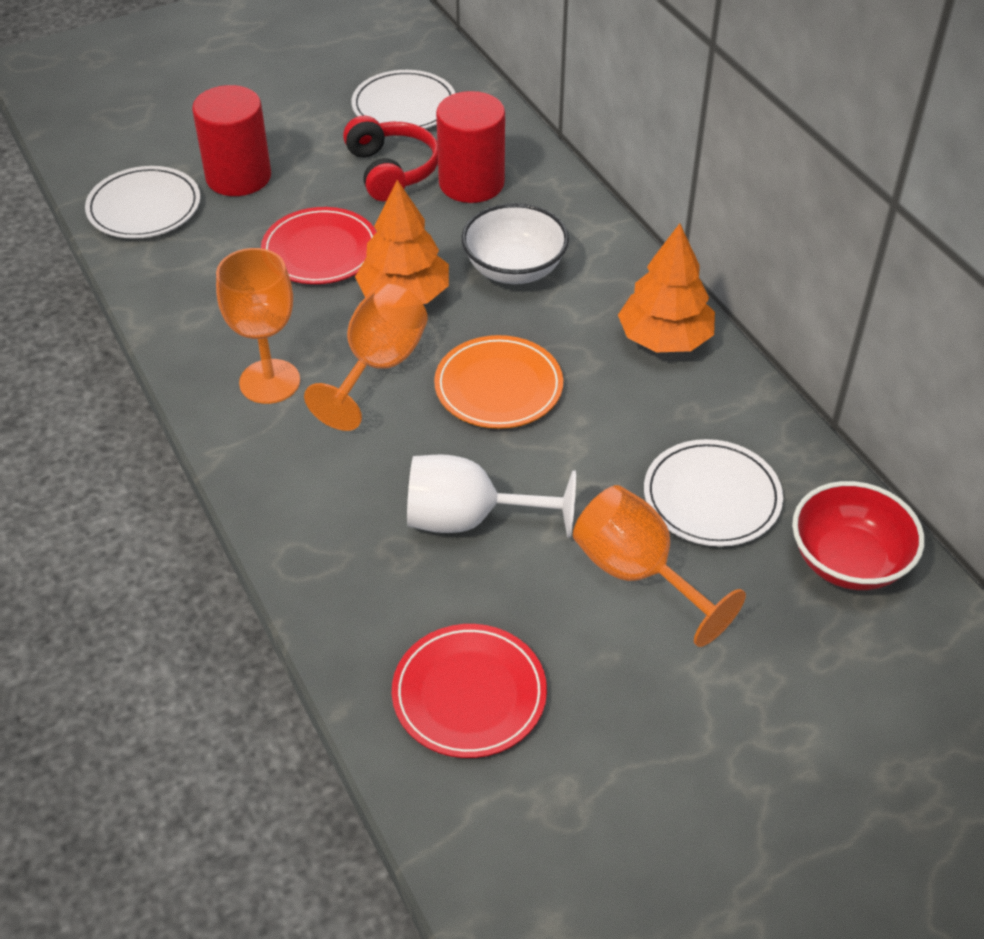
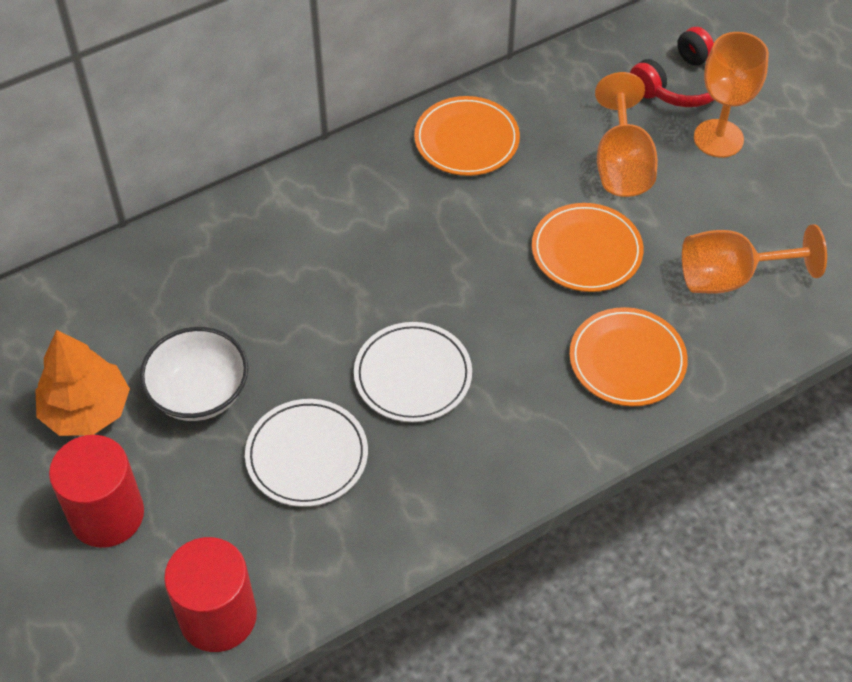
orange plate: 1 -> 3
orange tree: 2 -> 1
red bowl: 1 -> 0
red plate: 2 -> 0
white goblet: 1 -> 0
white plate: 3 -> 2

